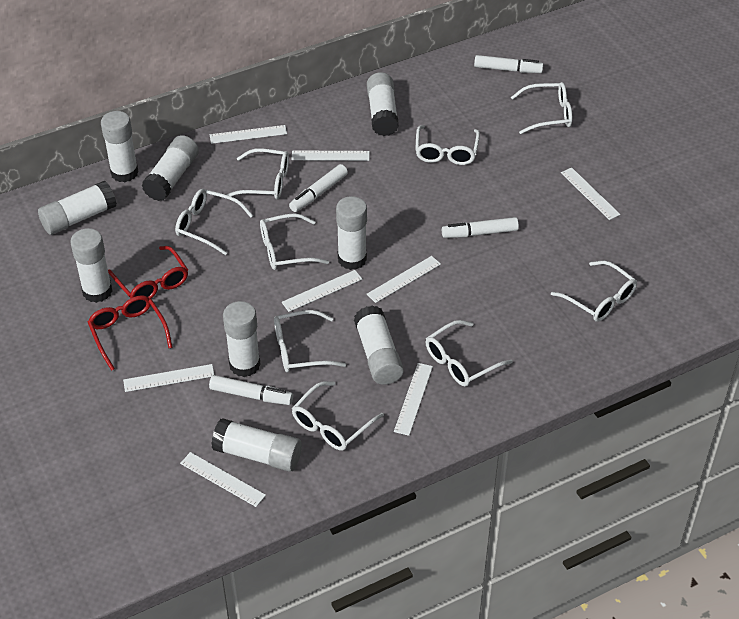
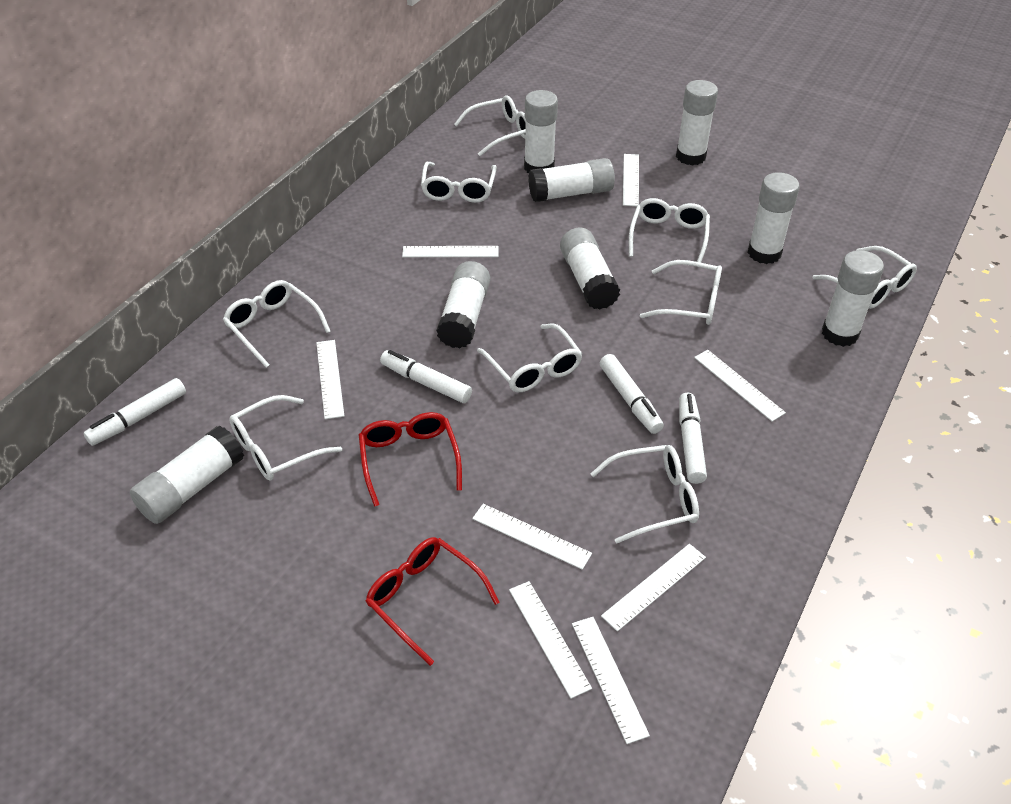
white glue stick: 9 -> 8

